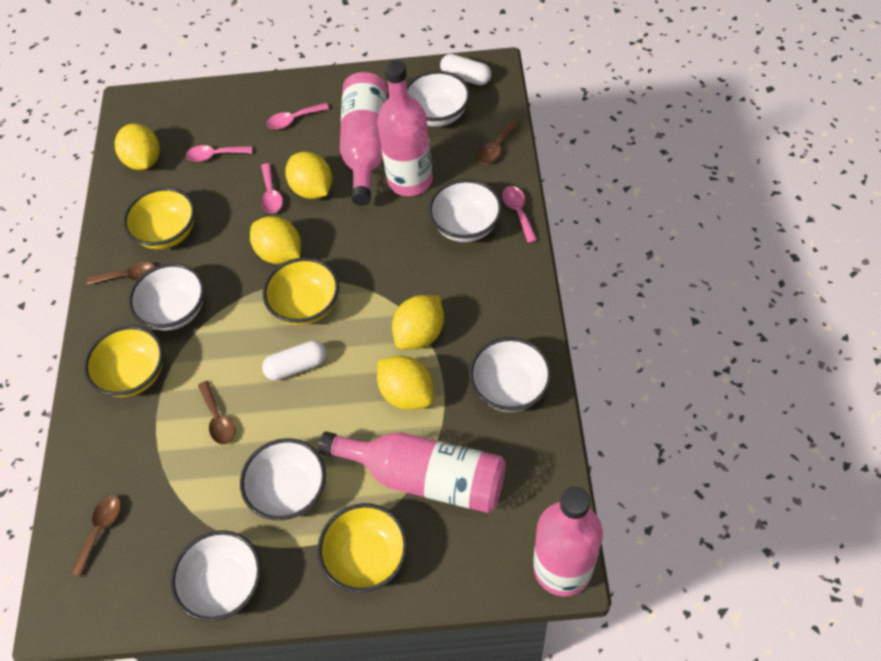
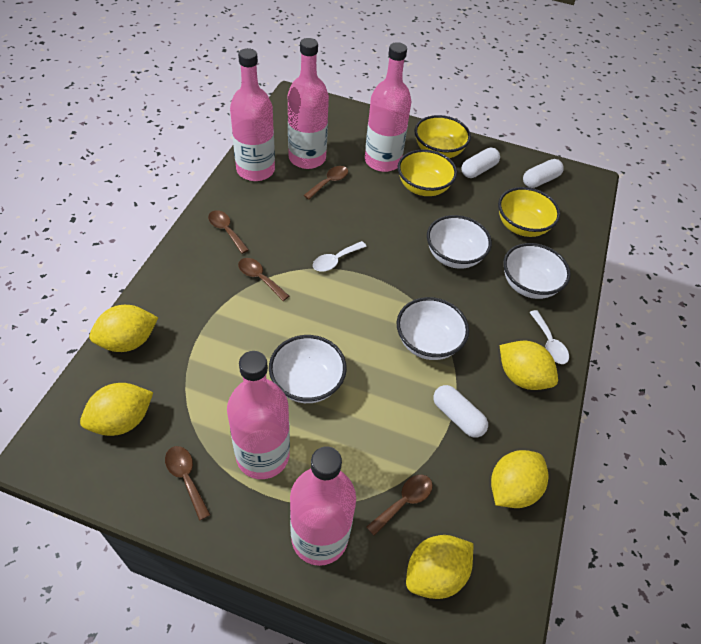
brown spoon: 4 -> 5
pink bottle: 4 -> 5
pink spoon: 4 -> 0
white bowl: 6 -> 4
white capsule: 2 -> 3
white spoon: 0 -> 2
yellow bowl: 4 -> 3

